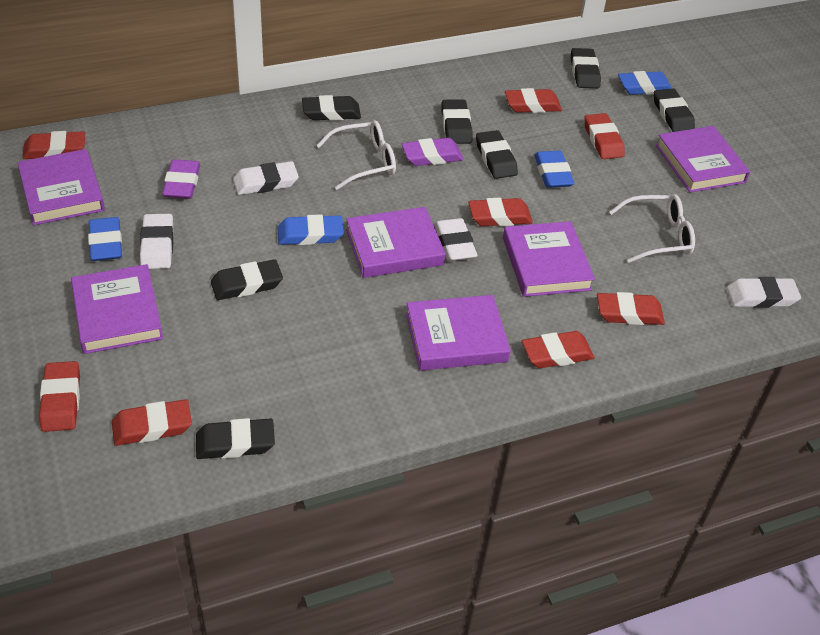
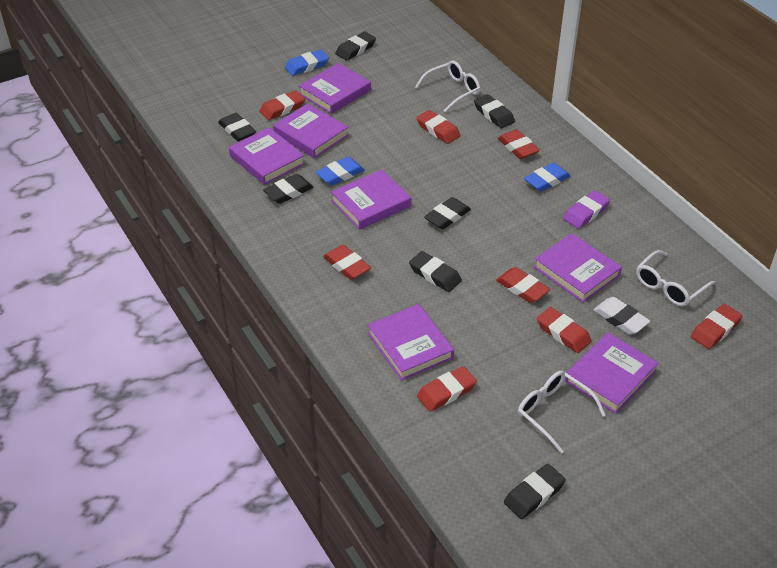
blue eraser: 4 -> 3
purple book: 6 -> 7
purple eraser: 2 -> 1
white eraser: 4 -> 1
white glasses: 2 -> 3

